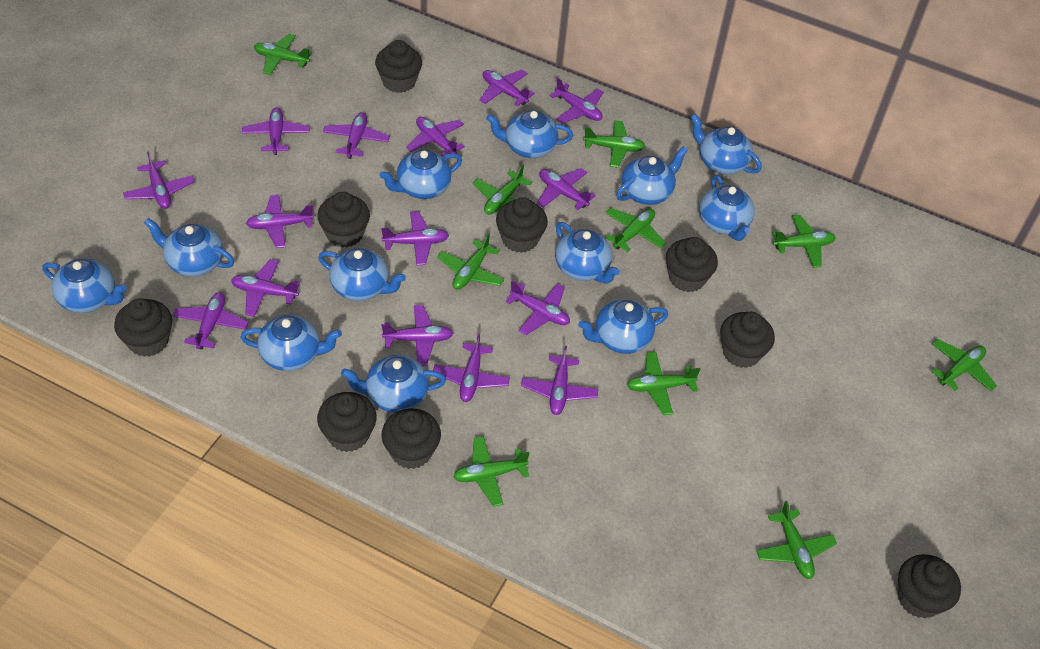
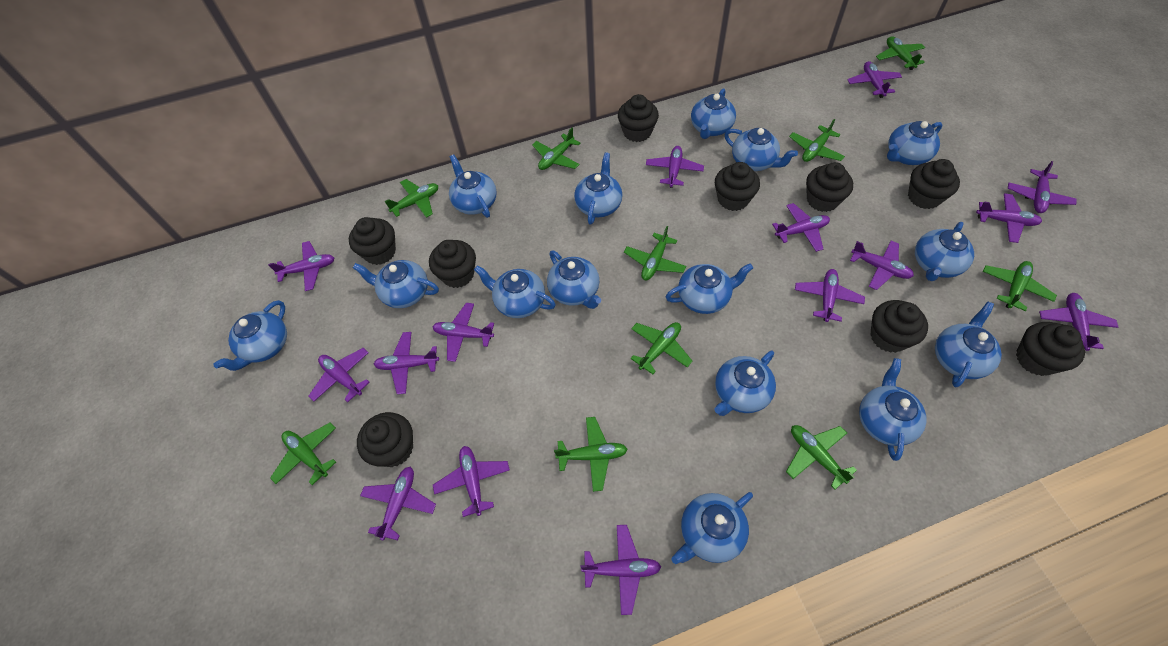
blue teapot: 12 -> 15

